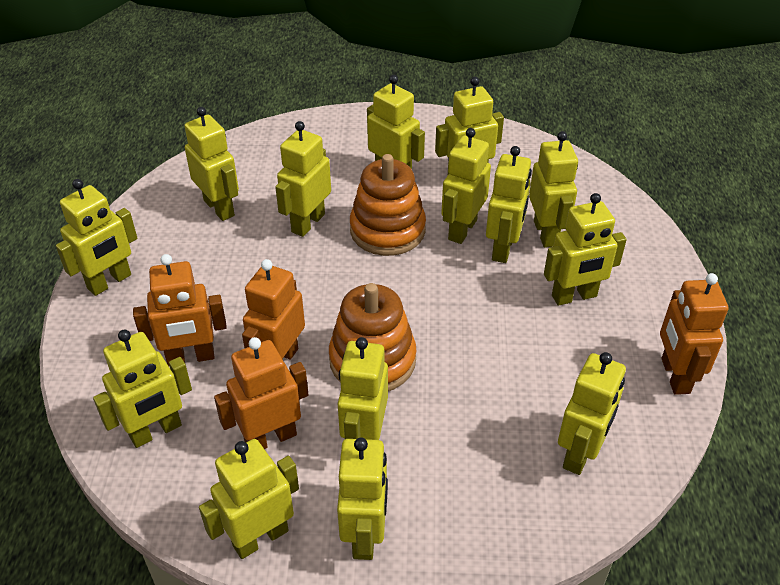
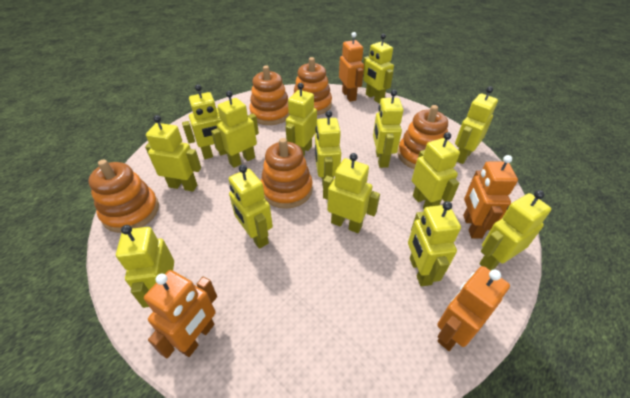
orange stacking toy: 2 -> 5

